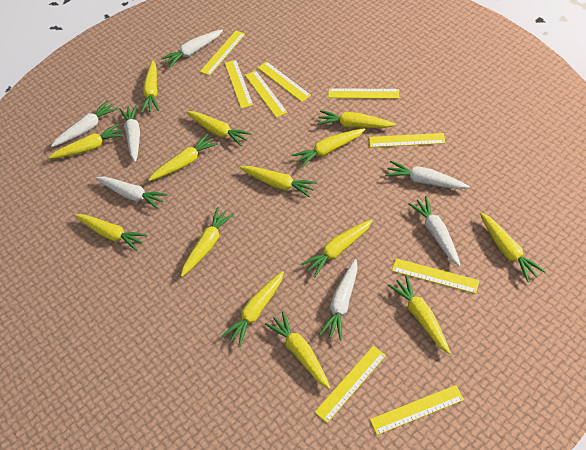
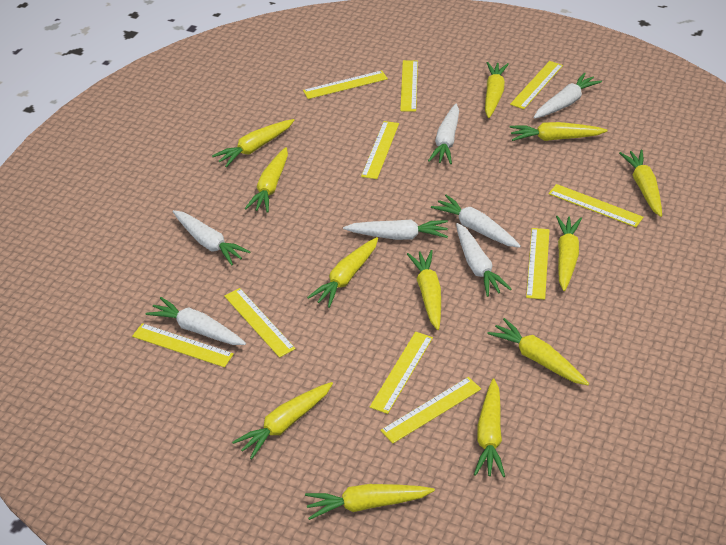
yellow carrot: 14 -> 12
yellow ruler: 9 -> 10

